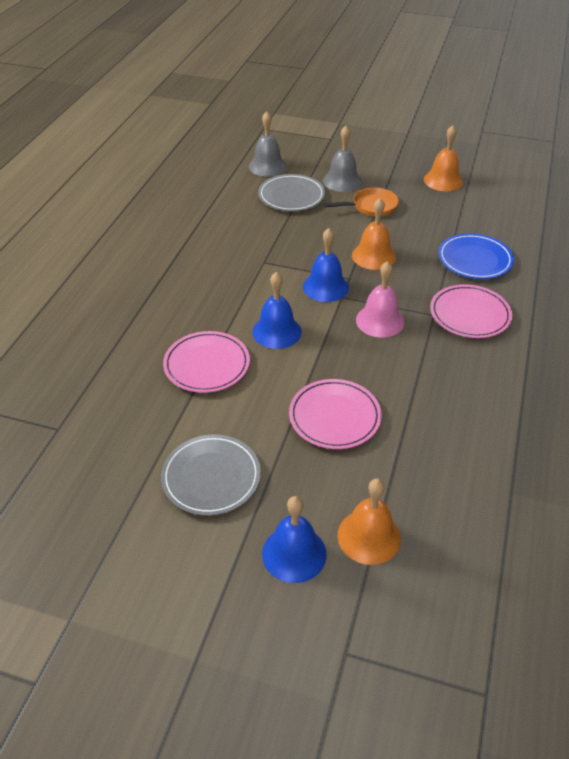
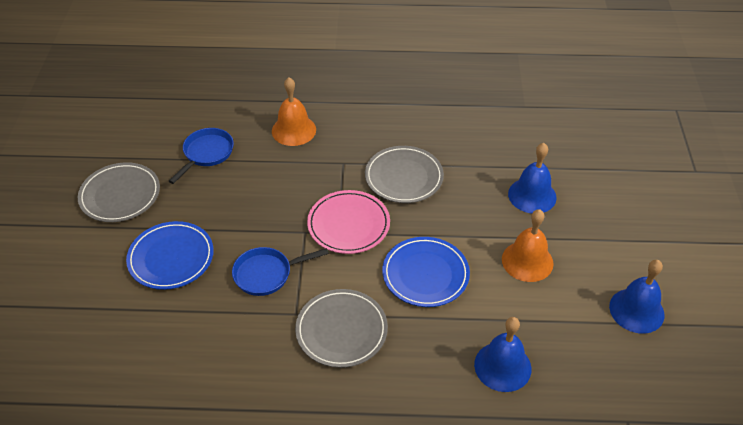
blue pan: 0 -> 2
blue plate: 1 -> 2
grey bell: 2 -> 0
grey plate: 2 -> 3
orange bell: 3 -> 2
orange pan: 1 -> 0
pink bell: 1 -> 0
pink plate: 3 -> 1

